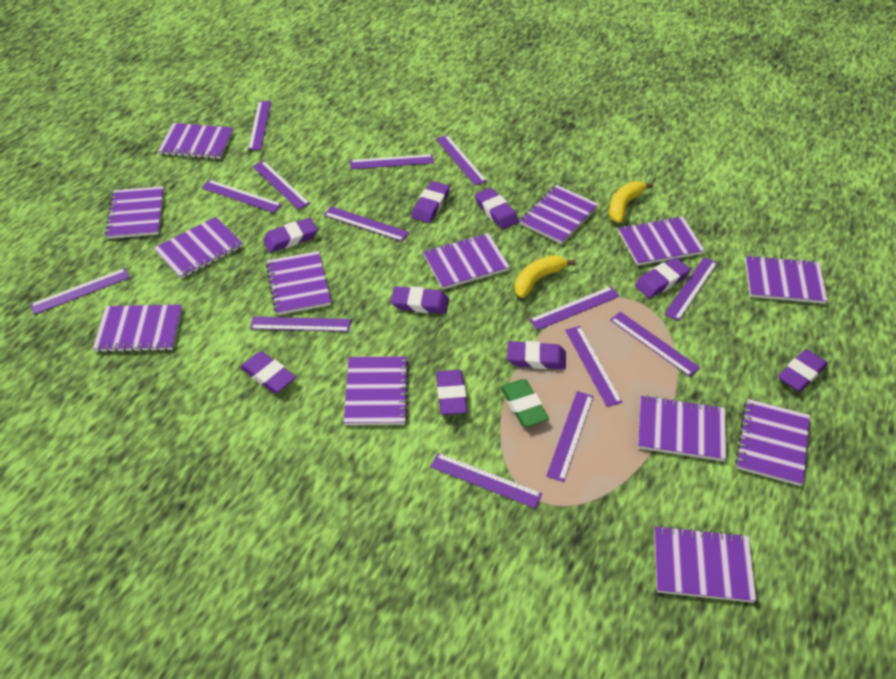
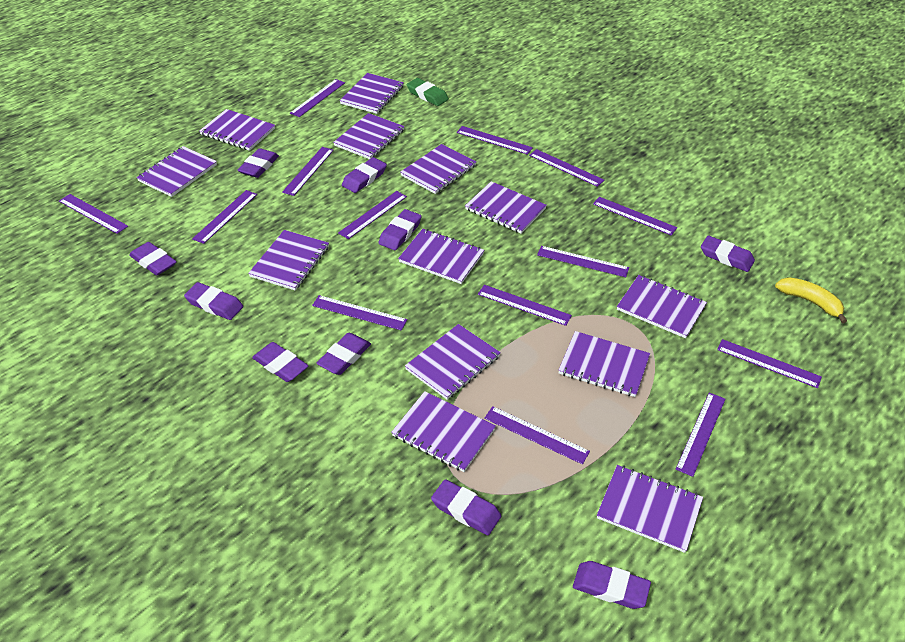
purple eraser: 9 -> 10
yellow banana: 2 -> 1

